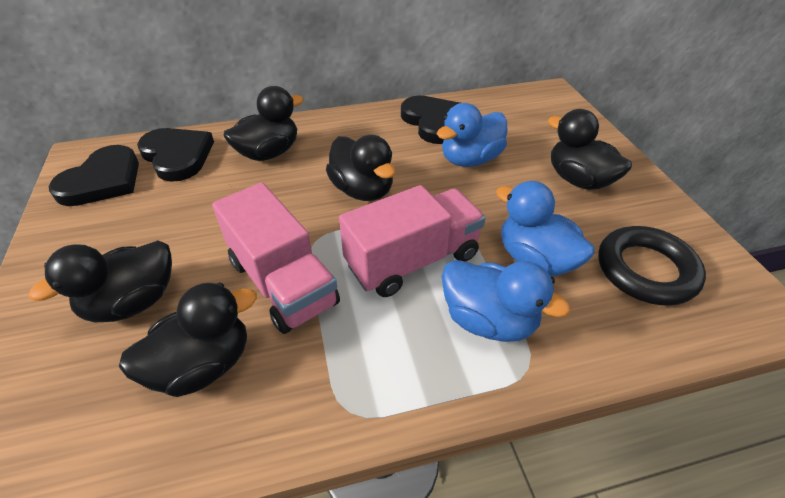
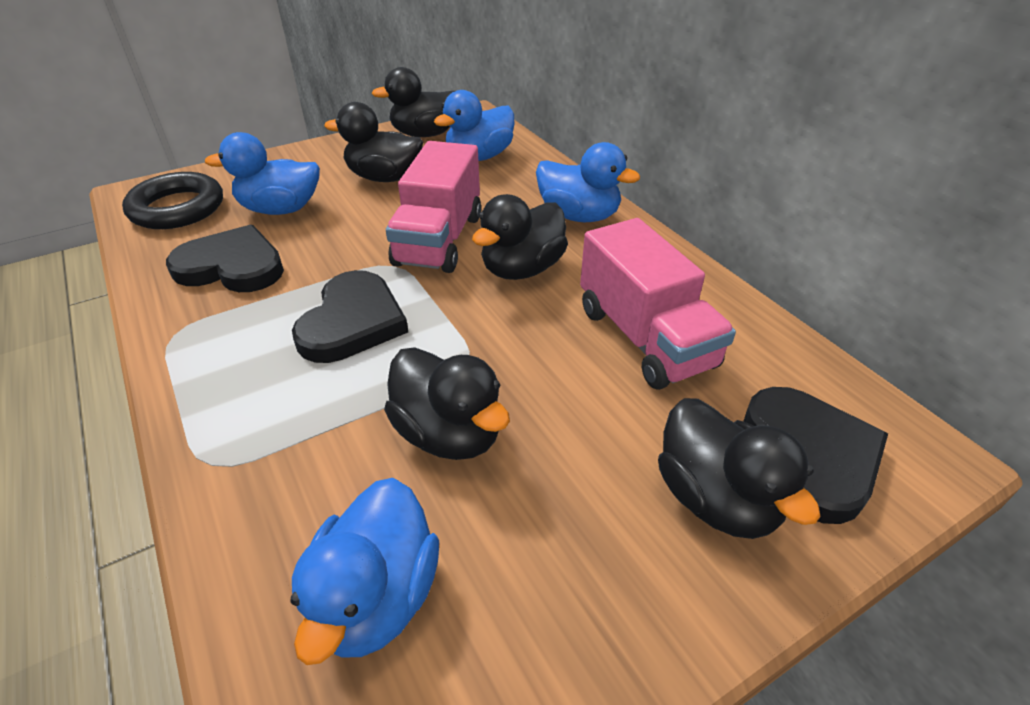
blue duck: 3 -> 4

